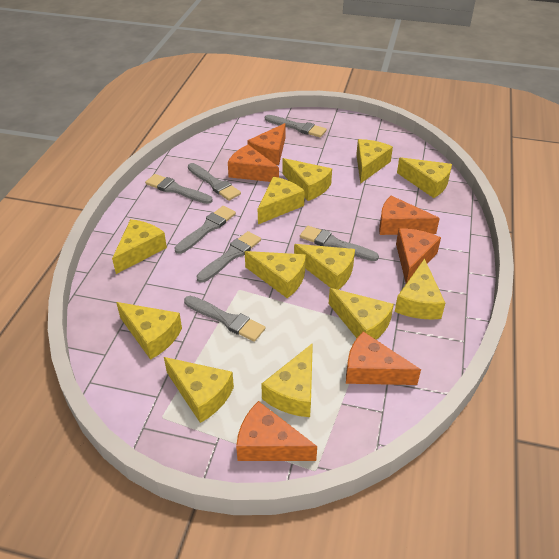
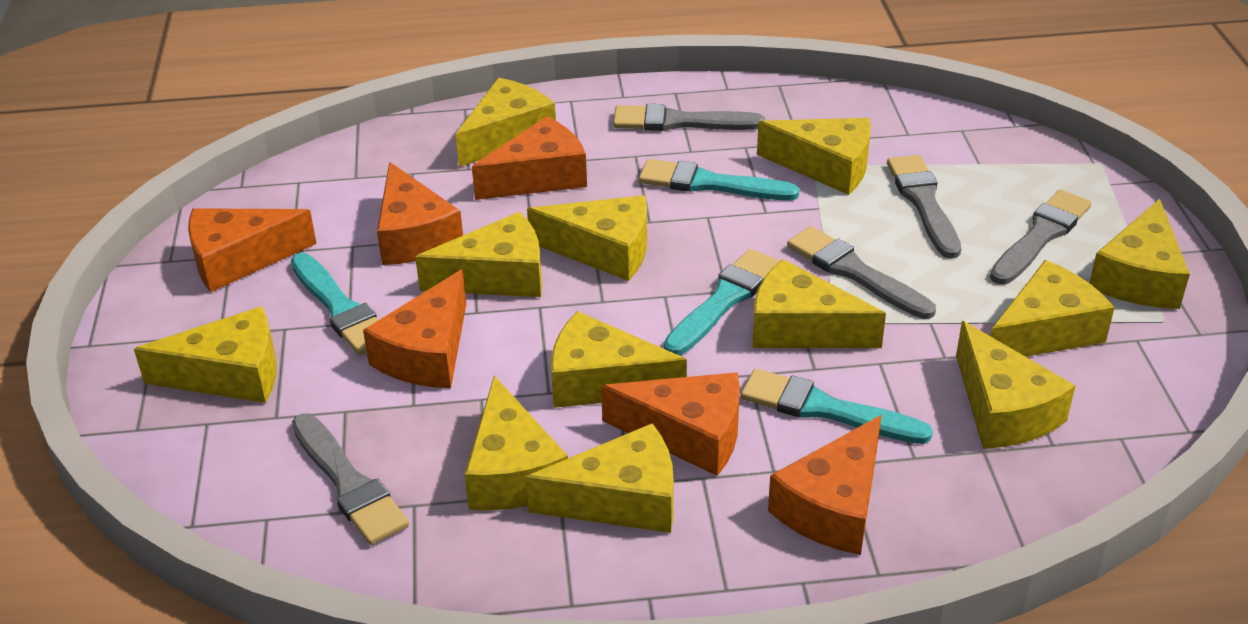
grey brush: 7 -> 5
turquoise brush: 0 -> 4

